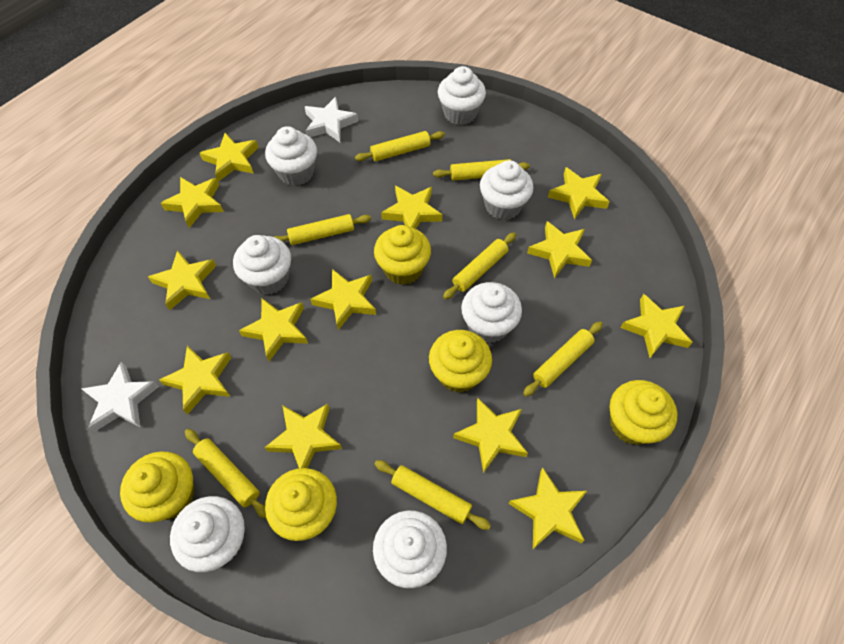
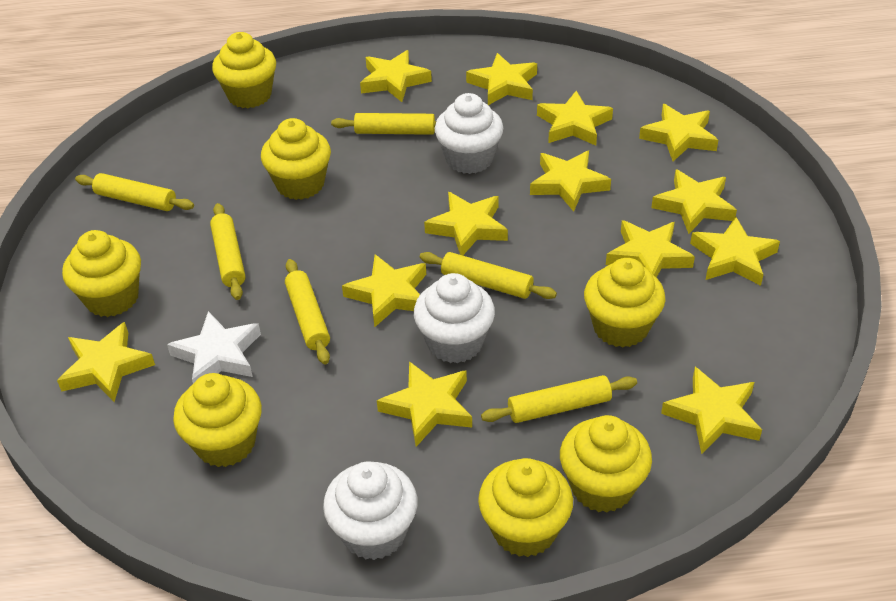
white cupcake: 7 -> 3
white star: 2 -> 1
yellow cupcake: 5 -> 7
yellow rolling pin: 7 -> 6

